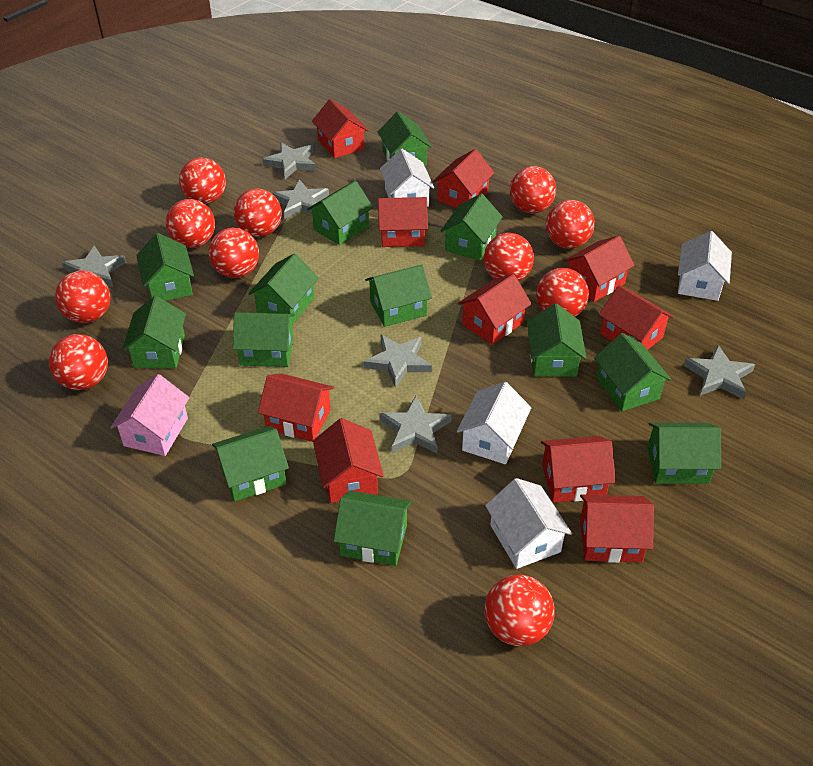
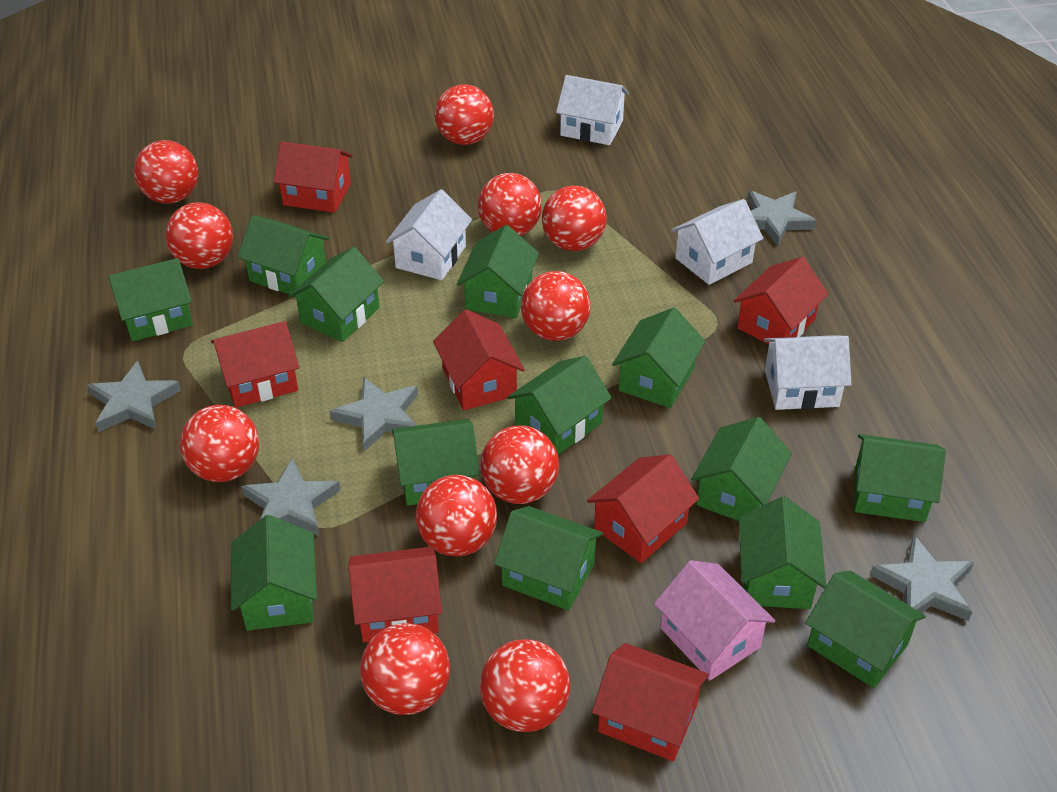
grey star: 6 -> 5
red house: 10 -> 7

